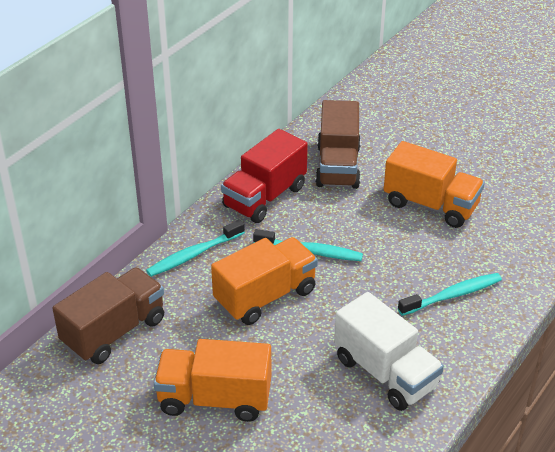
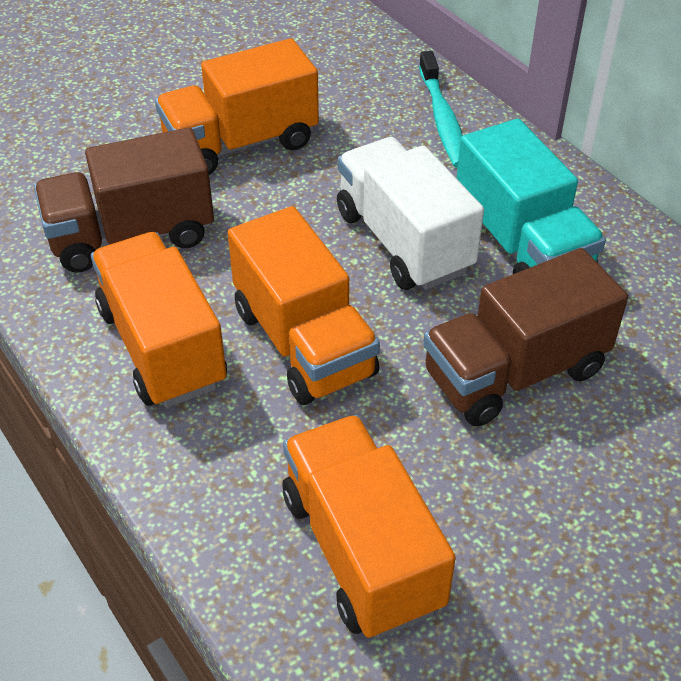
orange truck: 3 -> 4
red truck: 1 -> 0
turquoise toothbrush: 3 -> 1
turquoise truck: 0 -> 1

